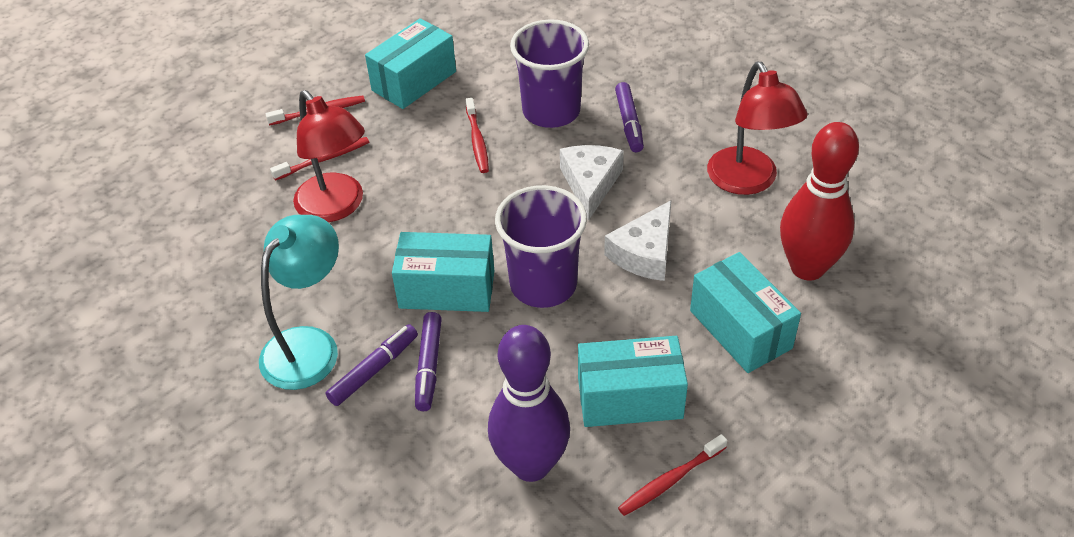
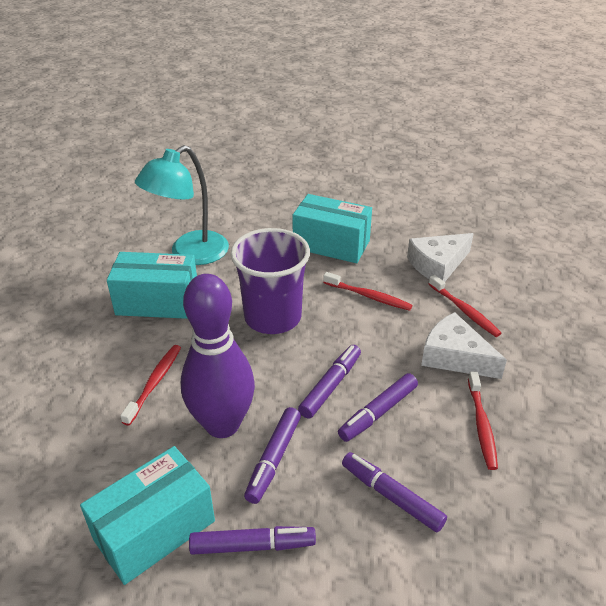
purple cup: 2 -> 1
purple marker: 3 -> 5
red bowling pin: 1 -> 0
red lamp: 2 -> 0
turquoise box: 4 -> 3

